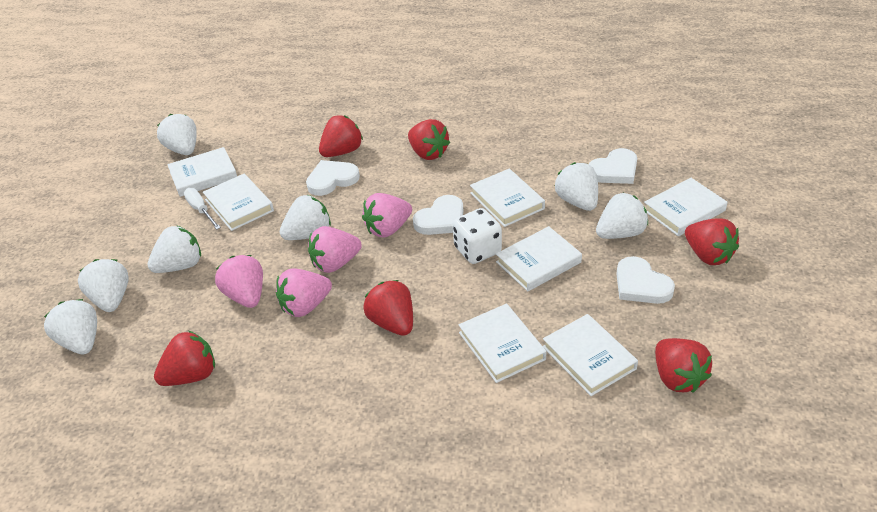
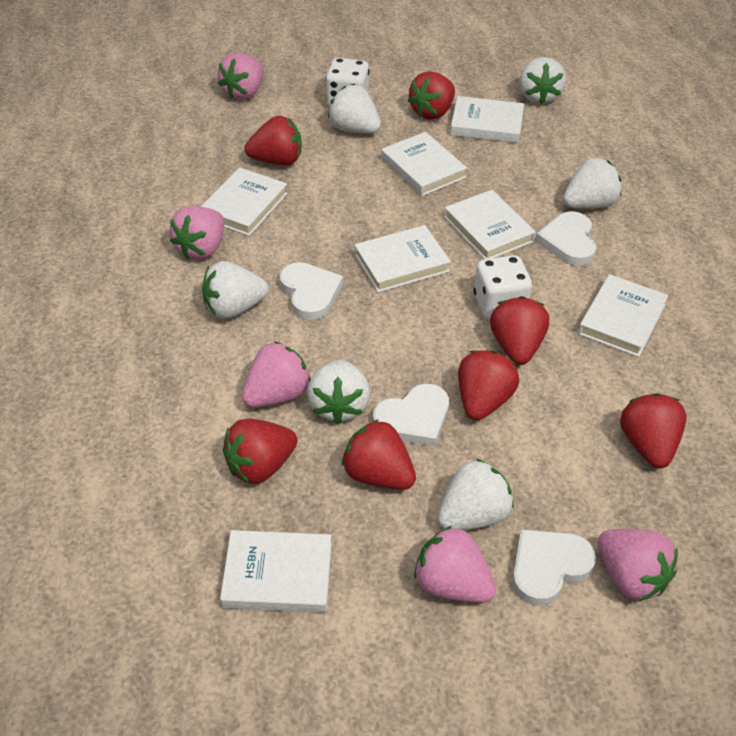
pink strawberry: 4 -> 5
red strawberry: 6 -> 7
white dice: 1 -> 2
white screwdriver: 1 -> 0
white strawberry: 7 -> 6

